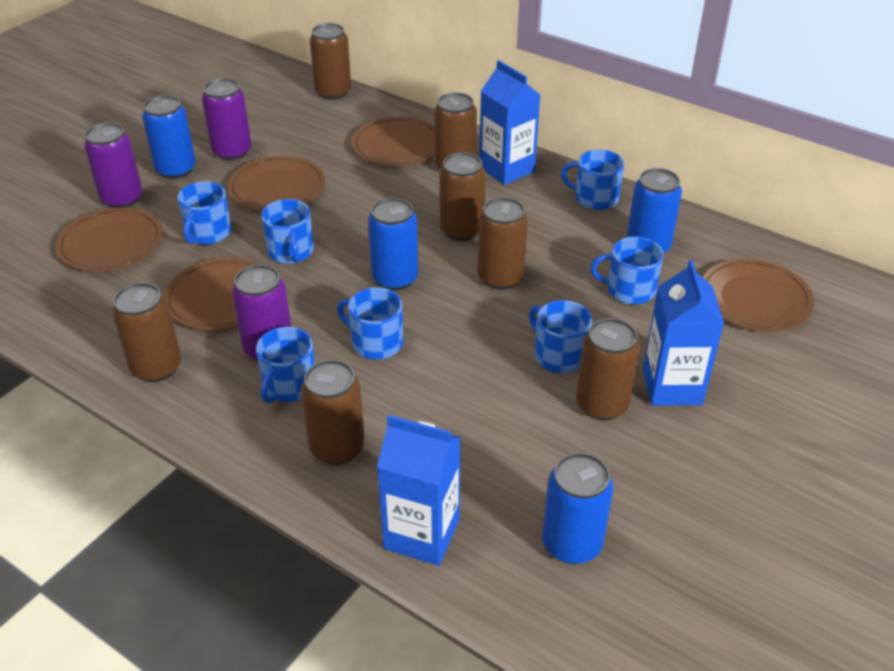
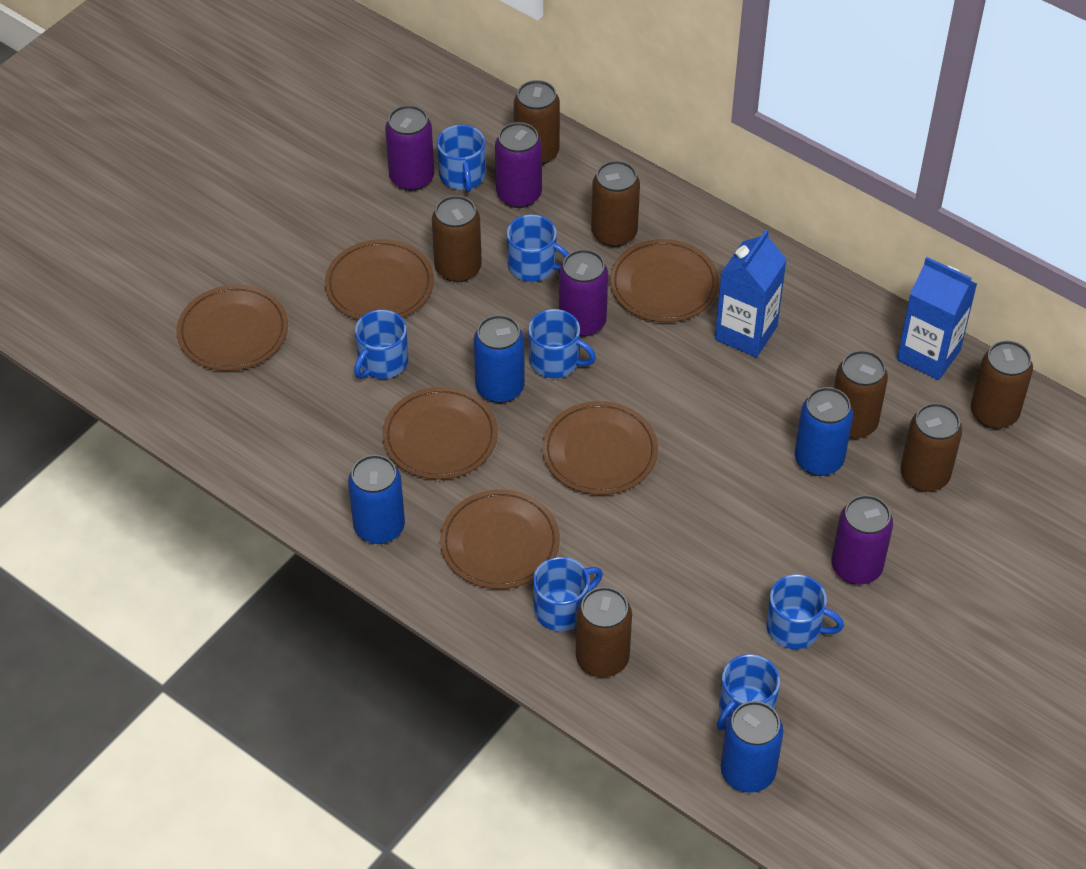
blue carton: 3 -> 2
brown plate: 5 -> 6
purple can: 3 -> 4

